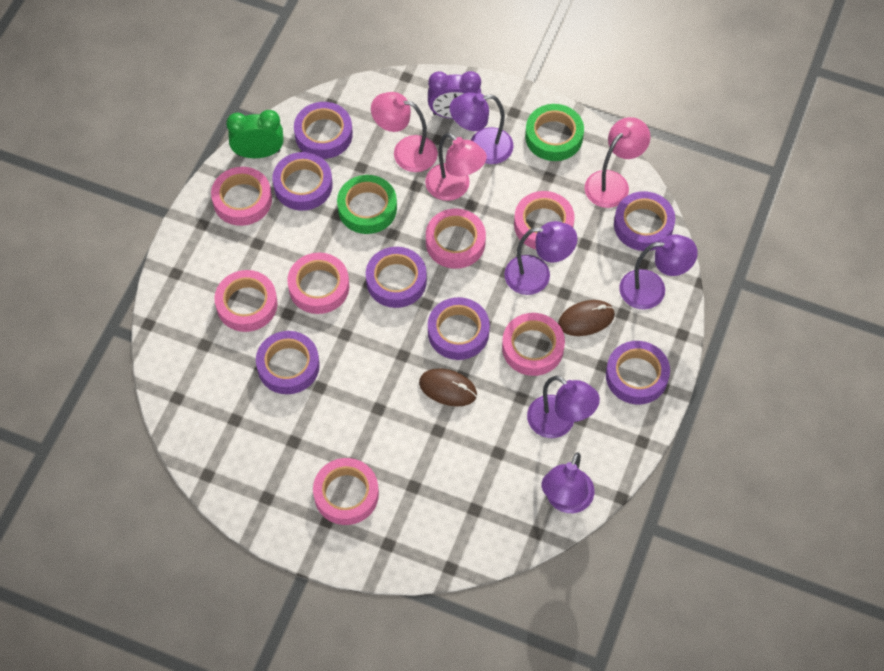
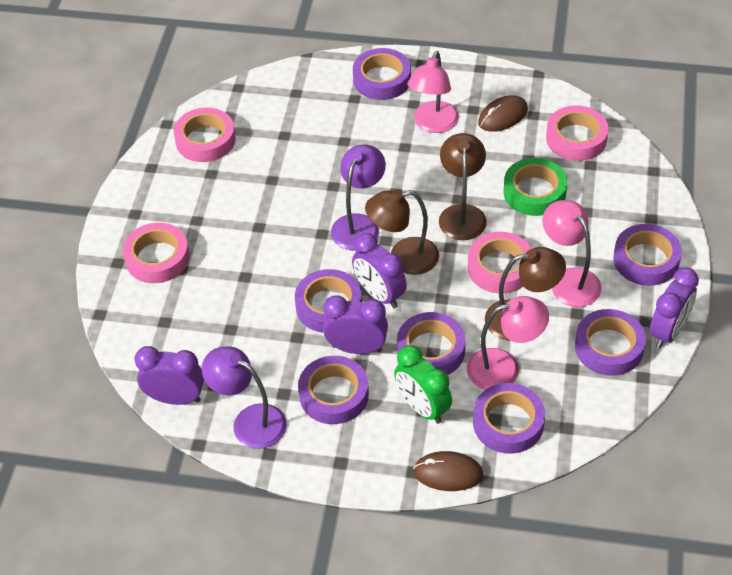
brown lamp: 0 -> 3
green tape: 2 -> 1
pink tape: 7 -> 4
purple clock: 1 -> 4
purple lamp: 5 -> 2

